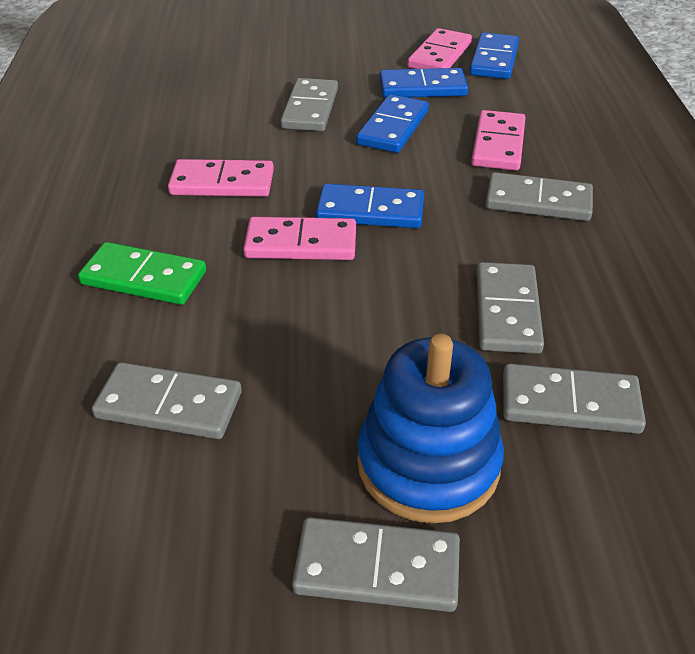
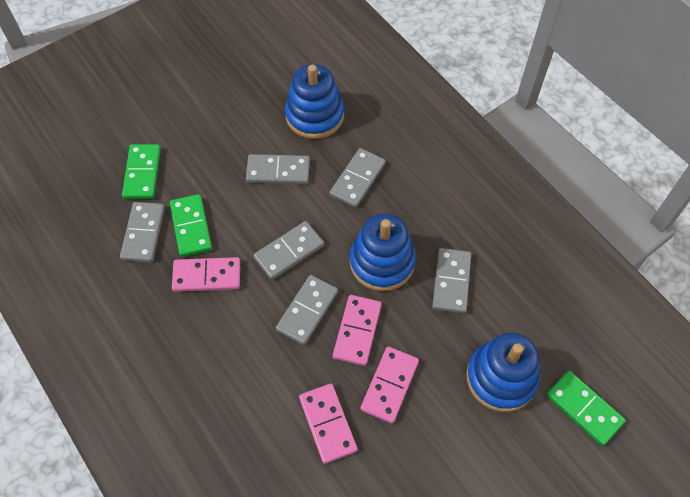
blue domino: 4 -> 0
blue stacking toy: 1 -> 3
green domino: 1 -> 3

